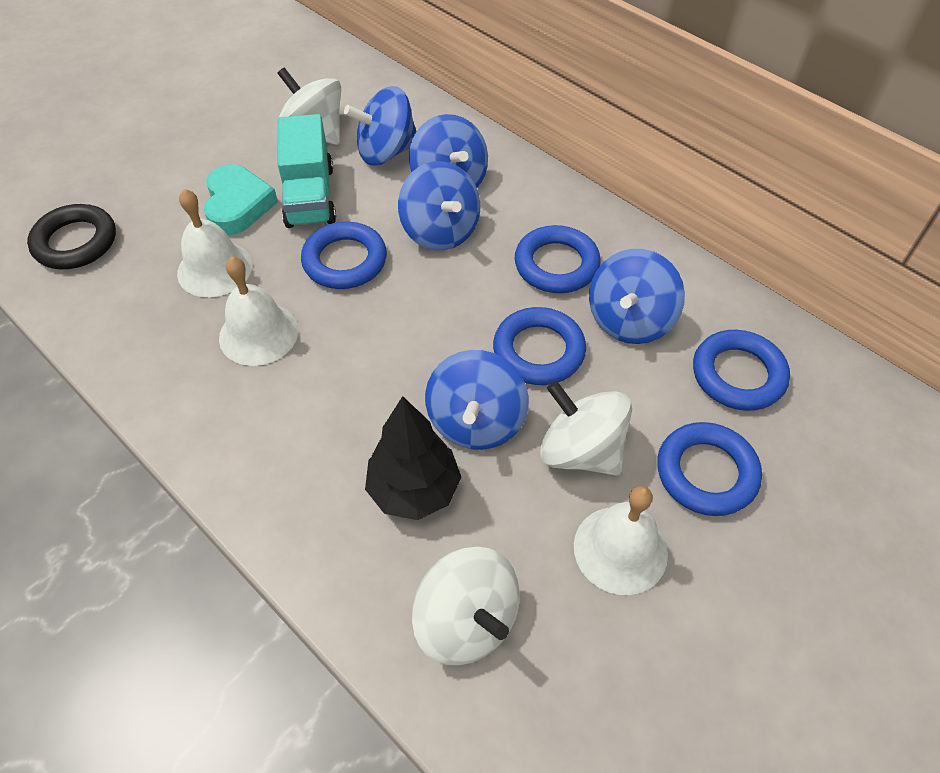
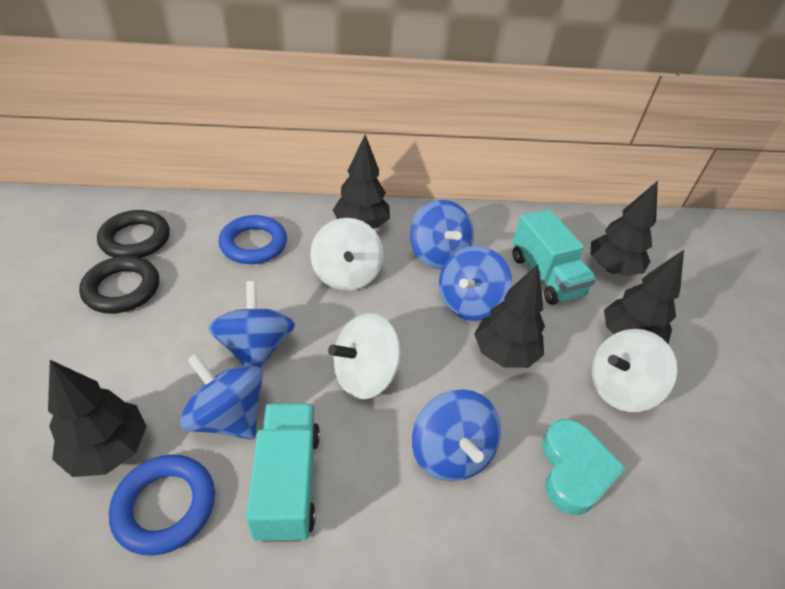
black ring: 1 -> 2
black tree: 1 -> 5
blue ring: 5 -> 2
turquoise truck: 1 -> 2
white bell: 3 -> 0

